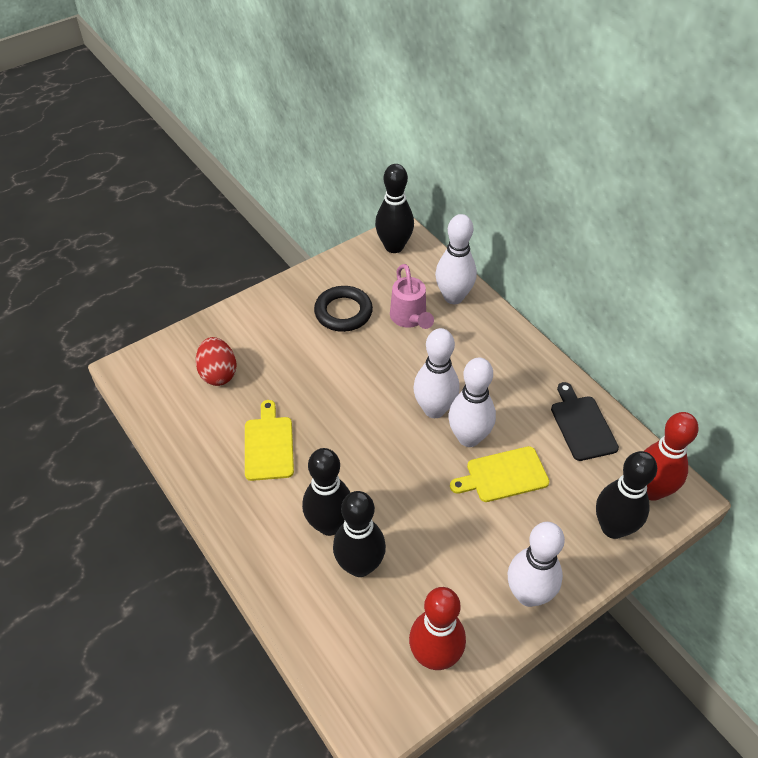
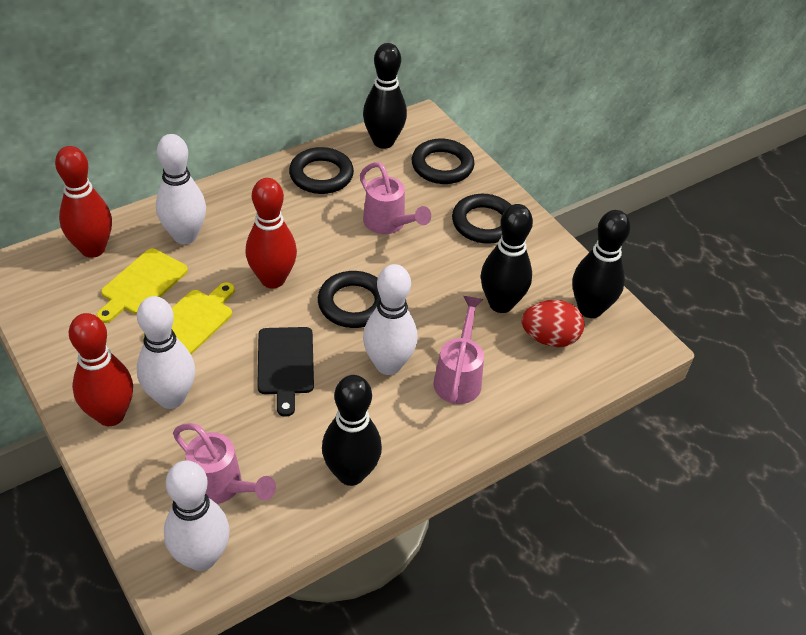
black ring: 1 -> 4
pink watering can: 1 -> 3
red bowling pin: 2 -> 3

